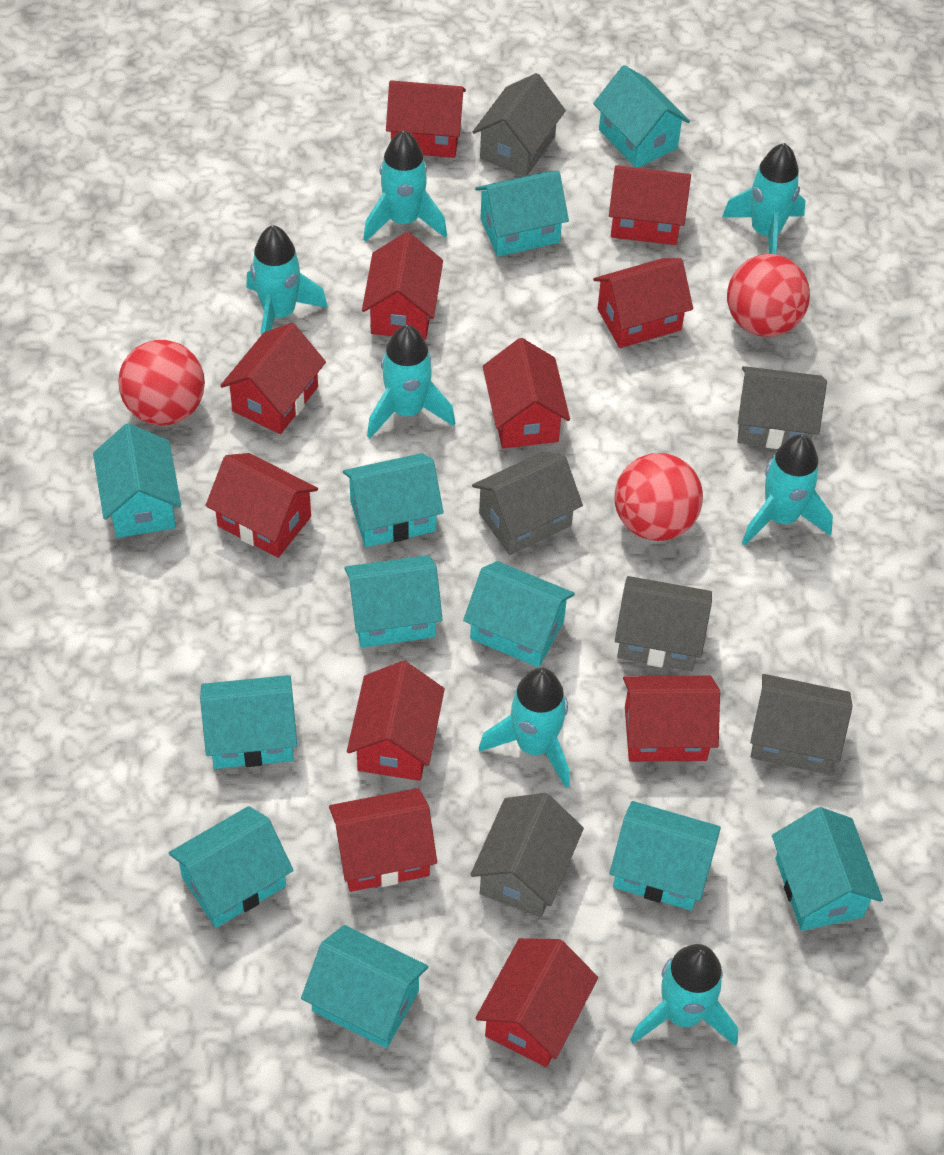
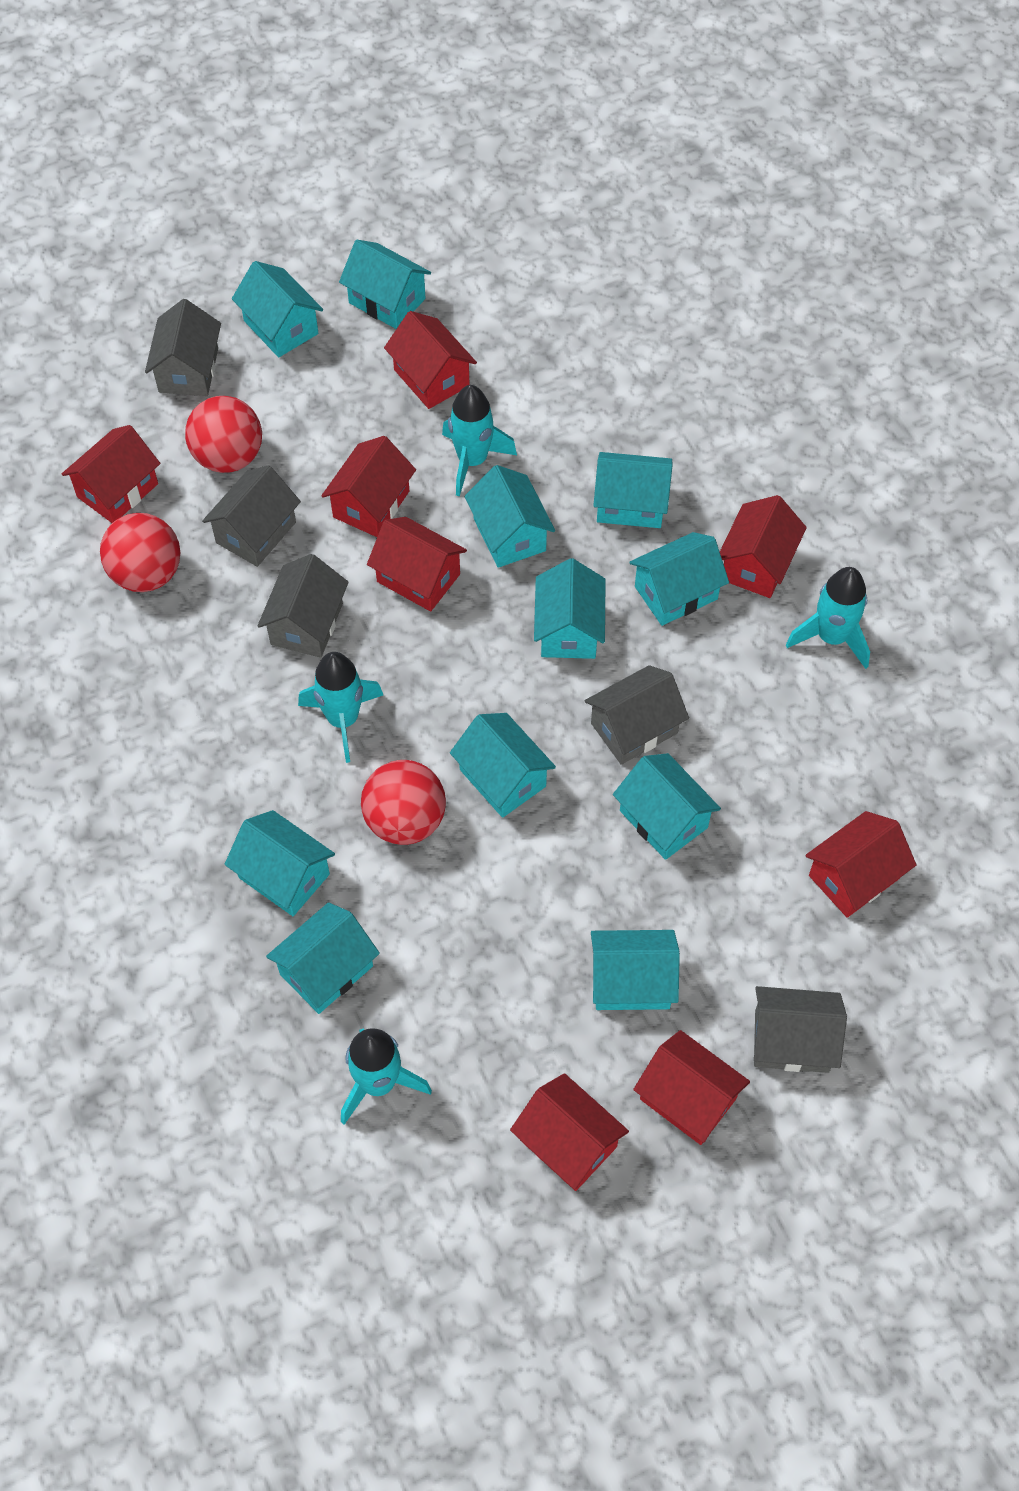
grey house: 6 -> 5
red house: 11 -> 8
turquoise rocket: 7 -> 4

